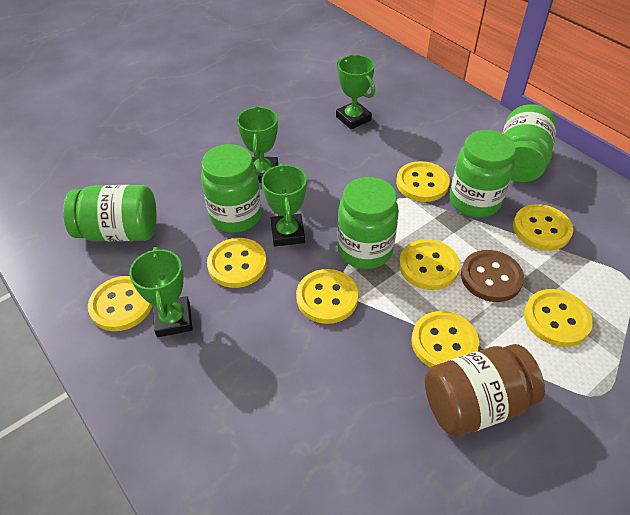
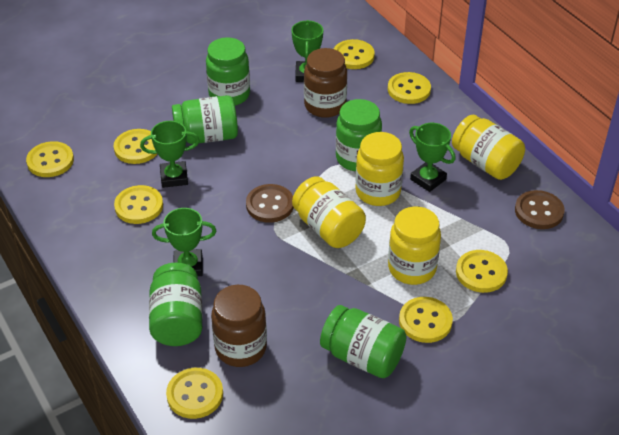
brown button: 1 -> 2
brown jar: 1 -> 2
yellow jar: 0 -> 4

